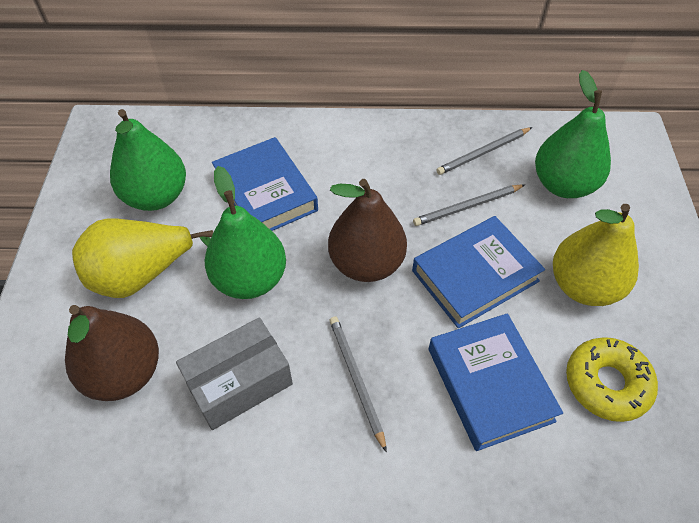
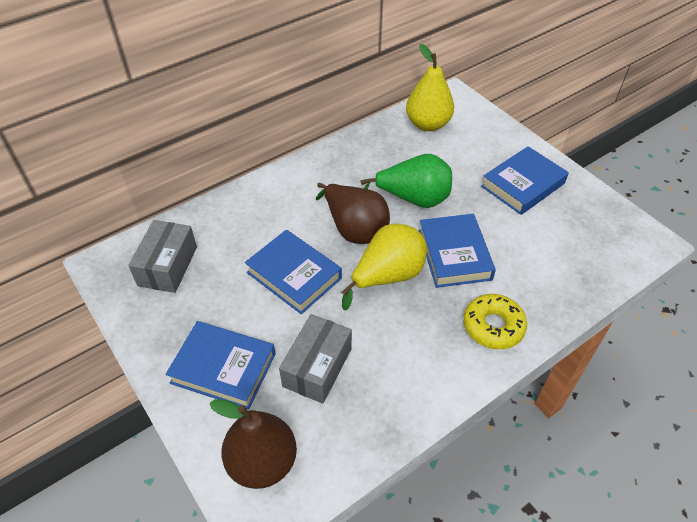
blue book: 3 -> 4
green pear: 3 -> 1
grey box: 1 -> 2
grey pencil: 3 -> 0

